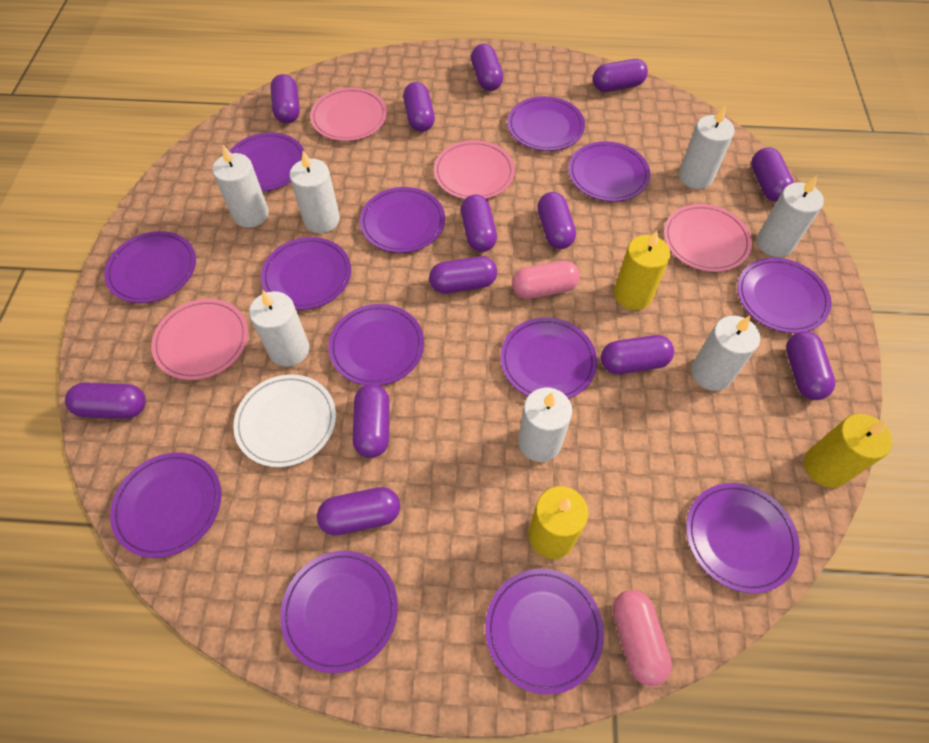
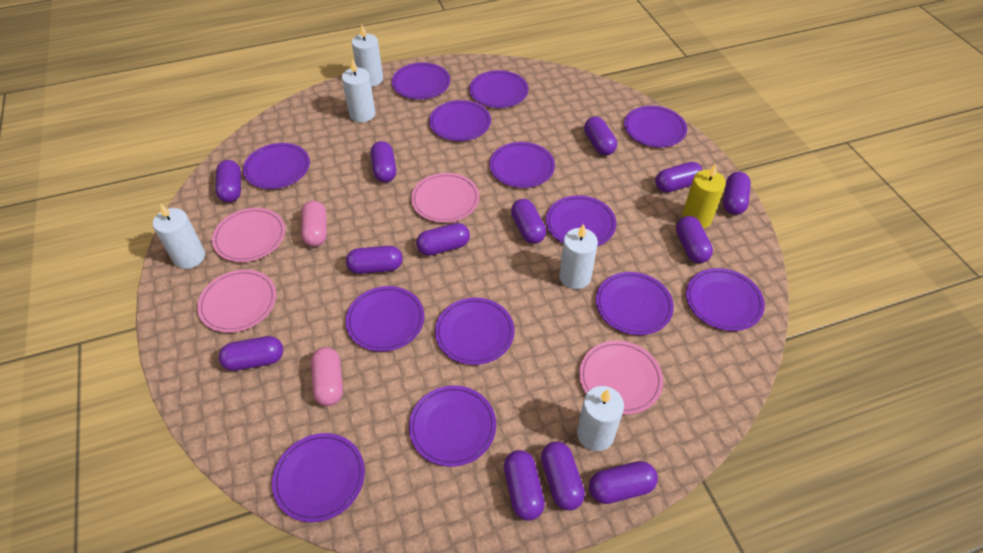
white candle: 7 -> 5
white plate: 1 -> 0
yellow candle: 3 -> 1

